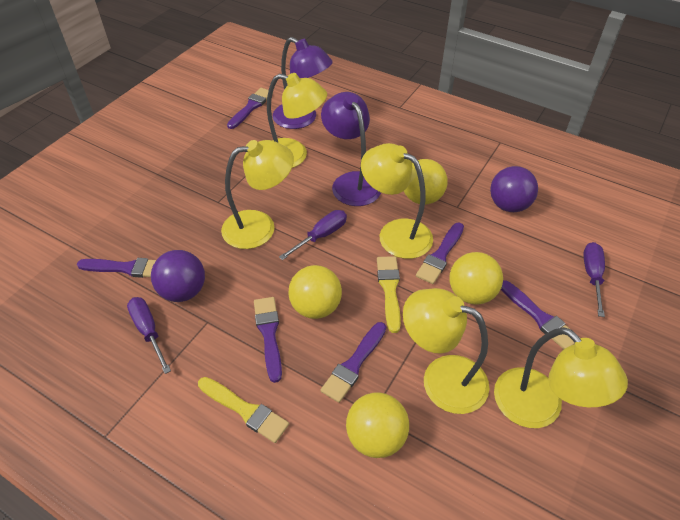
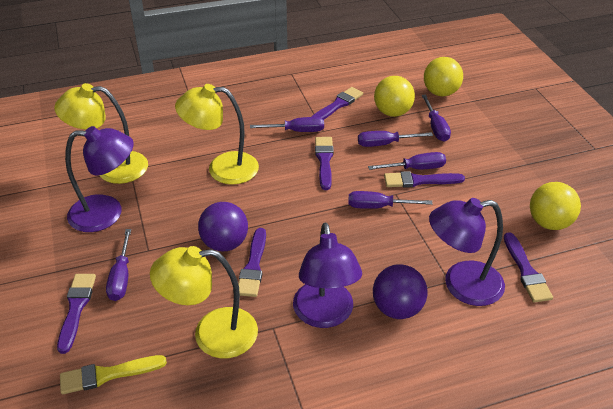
purple lamp: 2 -> 3
purple screwdriver: 3 -> 6
yellow ball: 4 -> 3
yellow brush: 2 -> 1
yellow lamp: 5 -> 3

